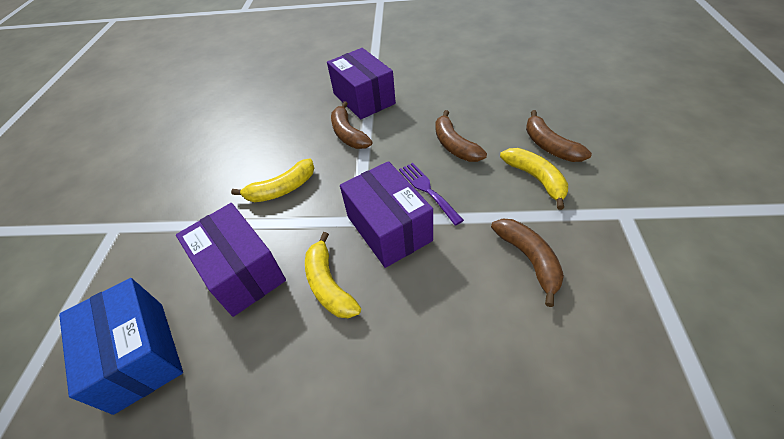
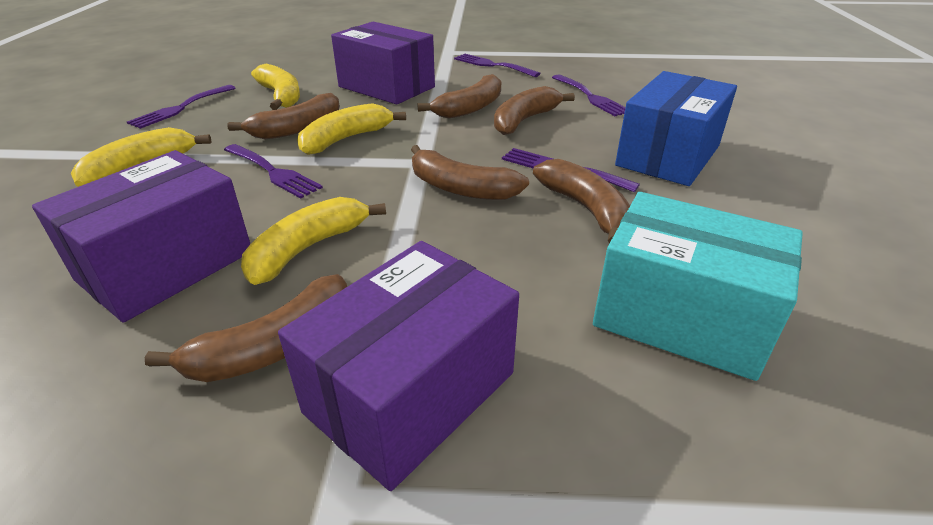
brown banana: 4 -> 6
purple fork: 1 -> 5
turquoise box: 0 -> 1
yellow banana: 3 -> 4

